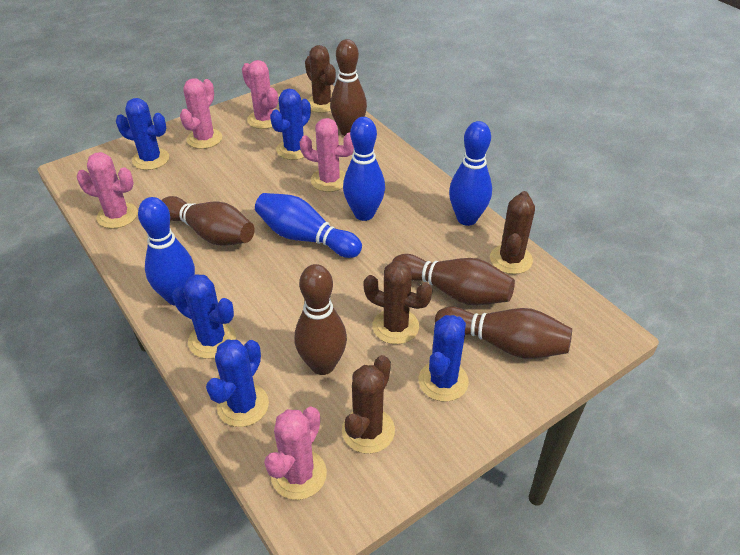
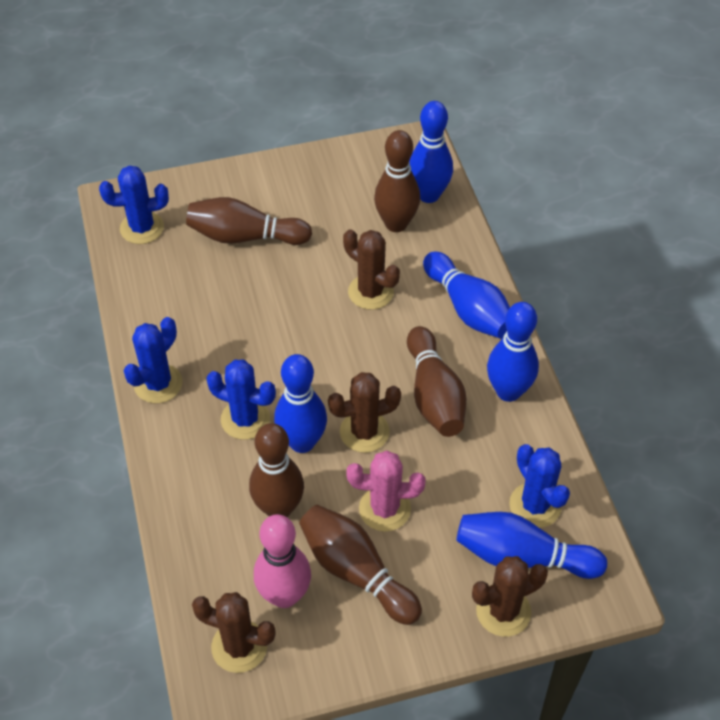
blue bowling pin: 4 -> 5
blue cactus: 5 -> 4
pink bowling pin: 0 -> 1
pink cactus: 5 -> 1

